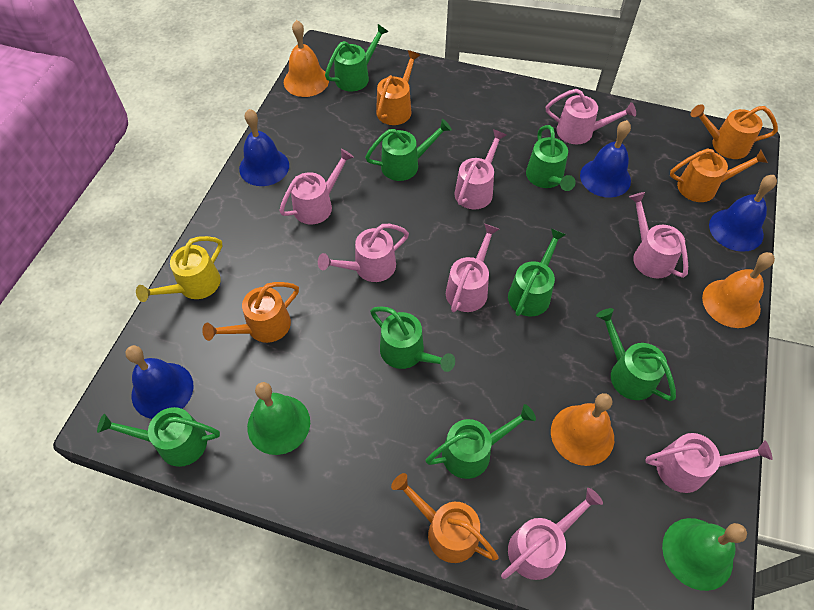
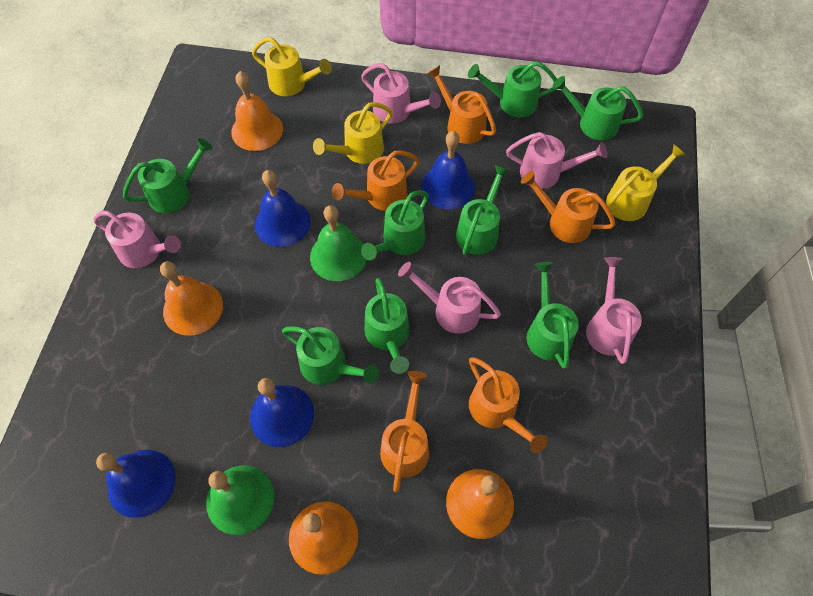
orange bell: 3 -> 4
pink watering can: 8 -> 5
yellow watering can: 1 -> 3

